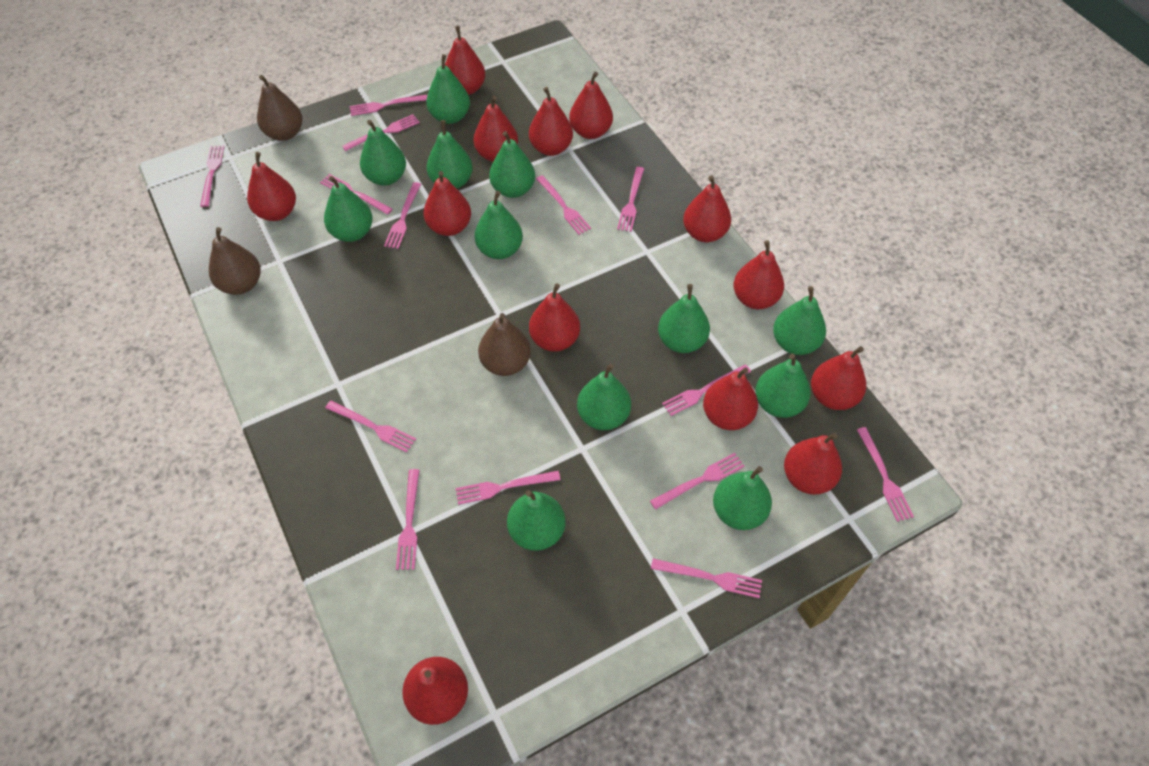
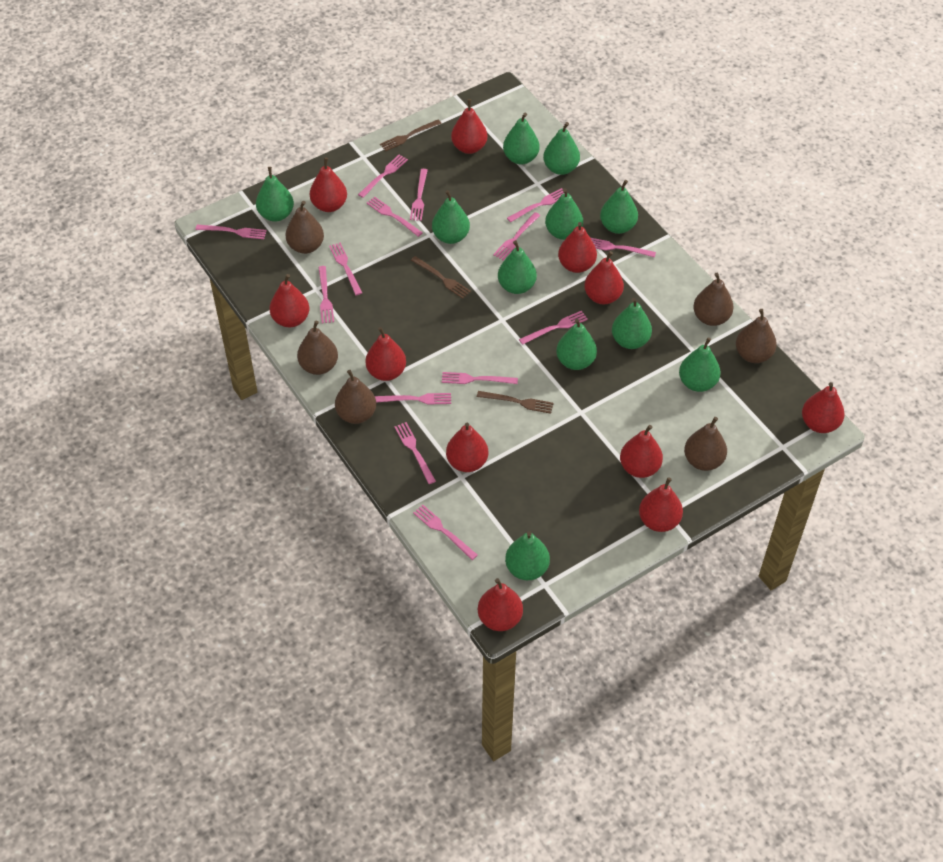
brown fork: 0 -> 3
brown pear: 3 -> 6
green pear: 12 -> 11
red pear: 13 -> 11

